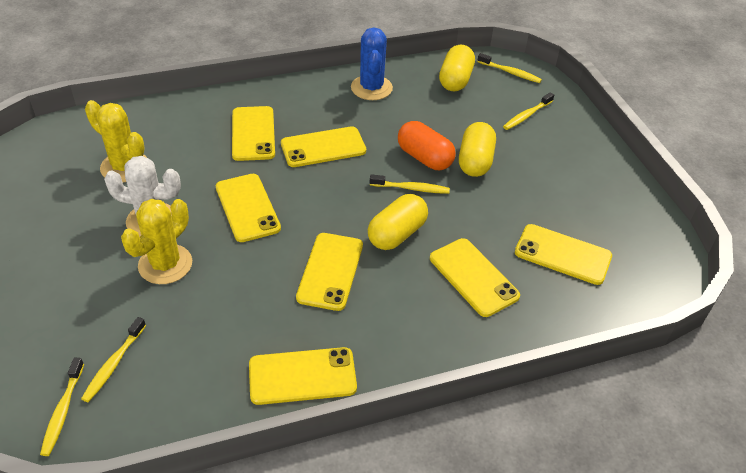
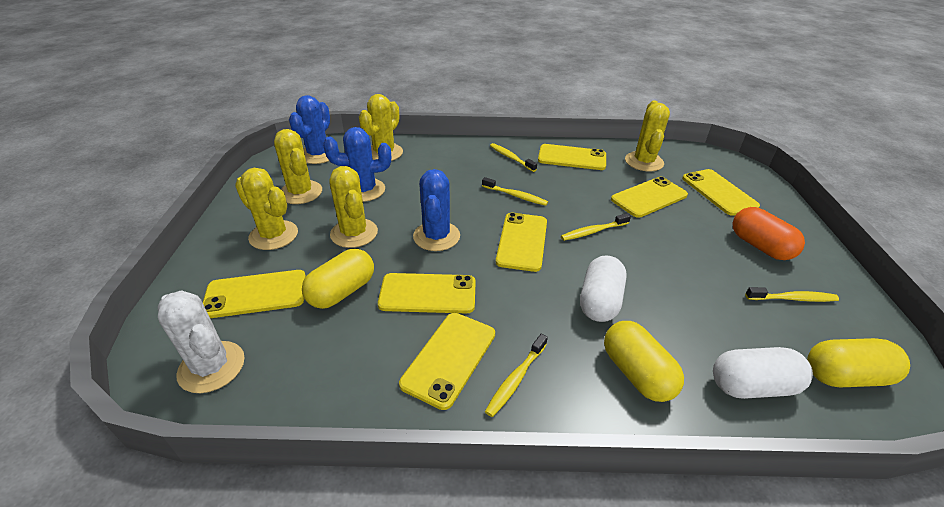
blue cactus: 1 -> 3
white capsule: 0 -> 2
yellow cactus: 2 -> 5

